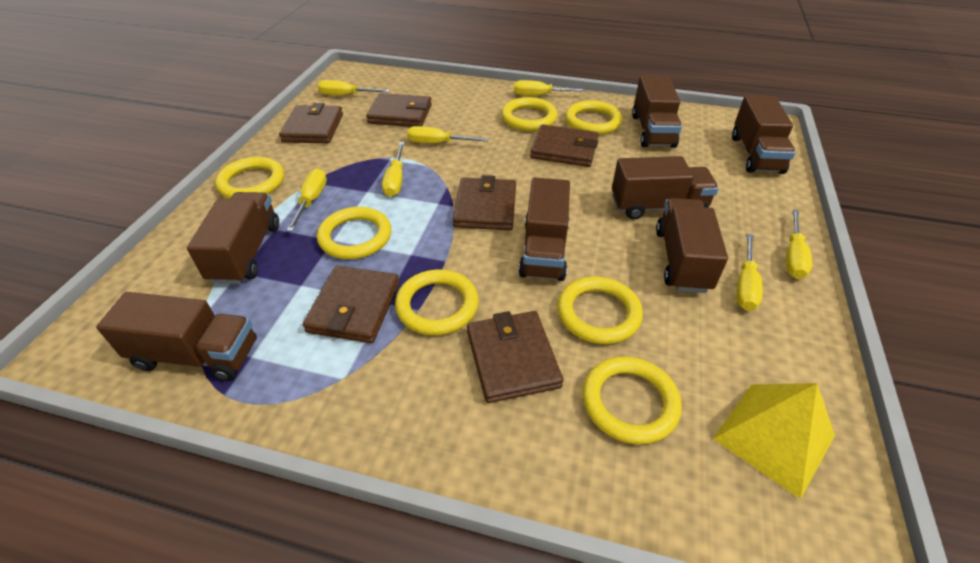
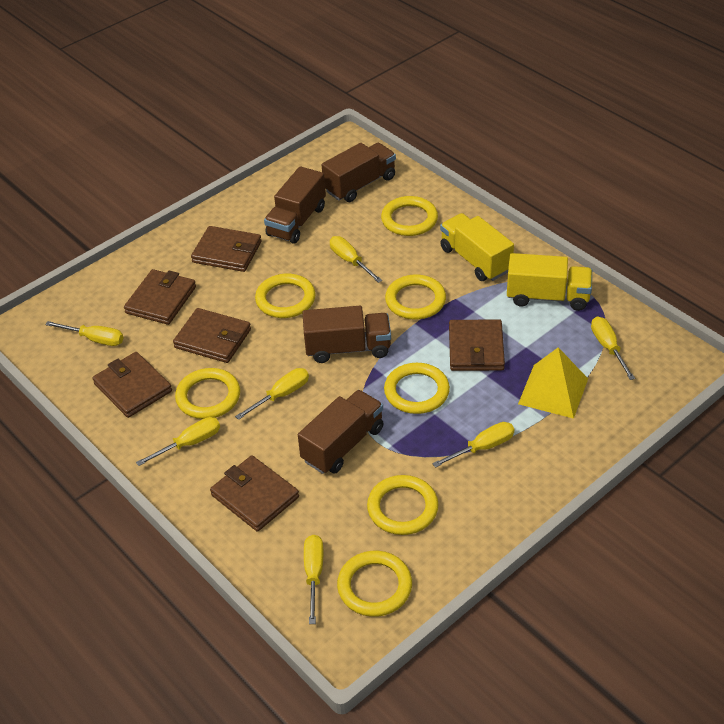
brown truck: 7 -> 4
yellow truck: 0 -> 2

